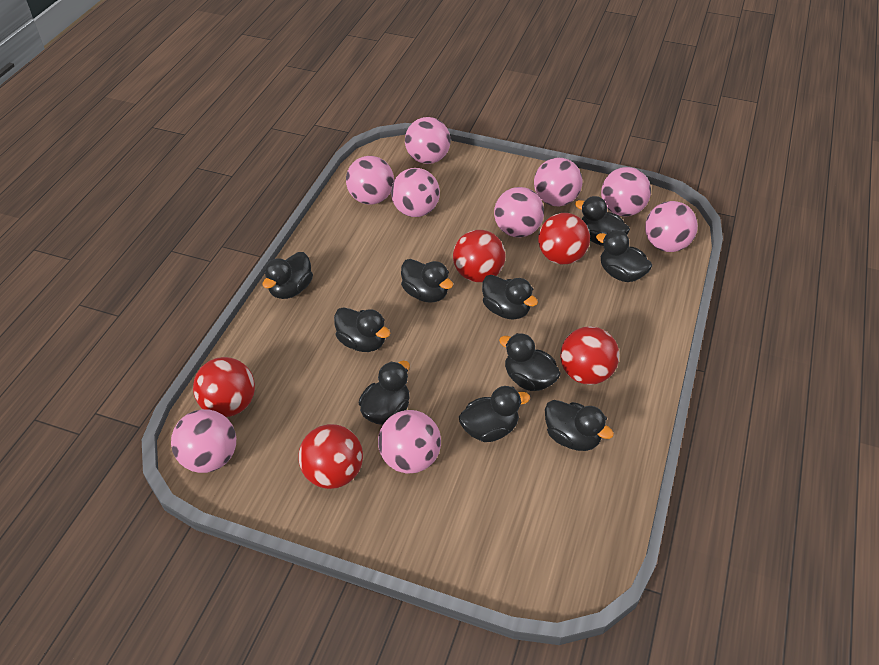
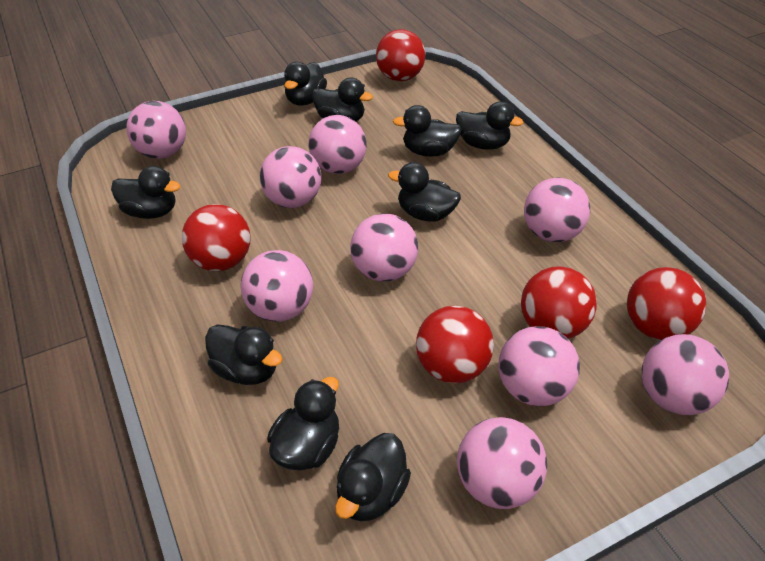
black duck: 10 -> 9

